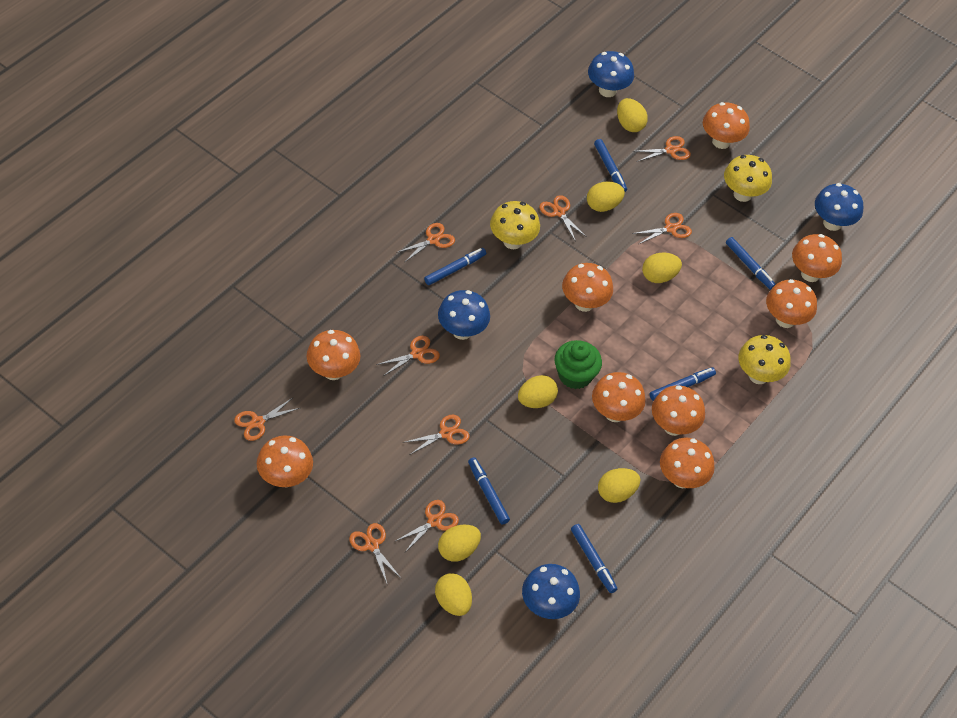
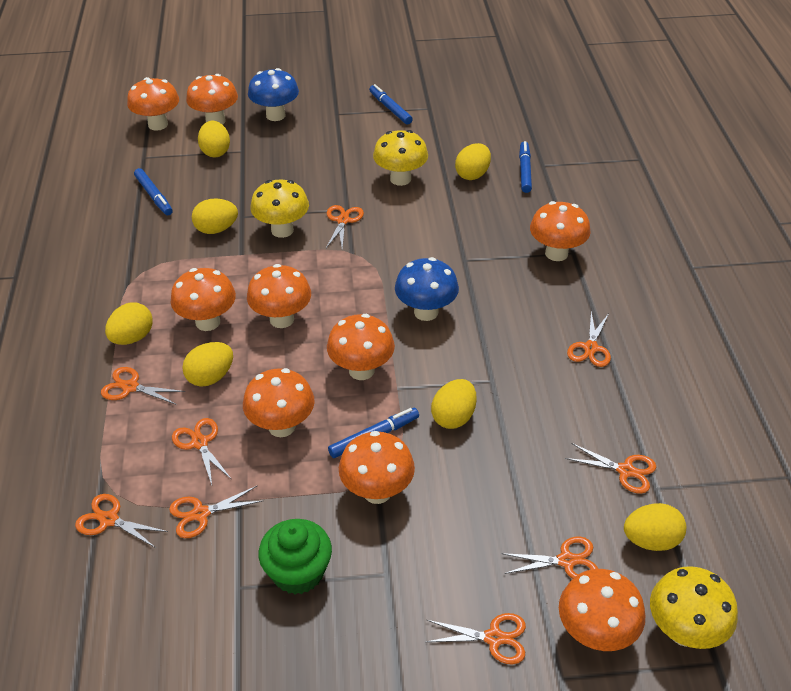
blue marker: 6 -> 4
blue mushroom: 4 -> 2

